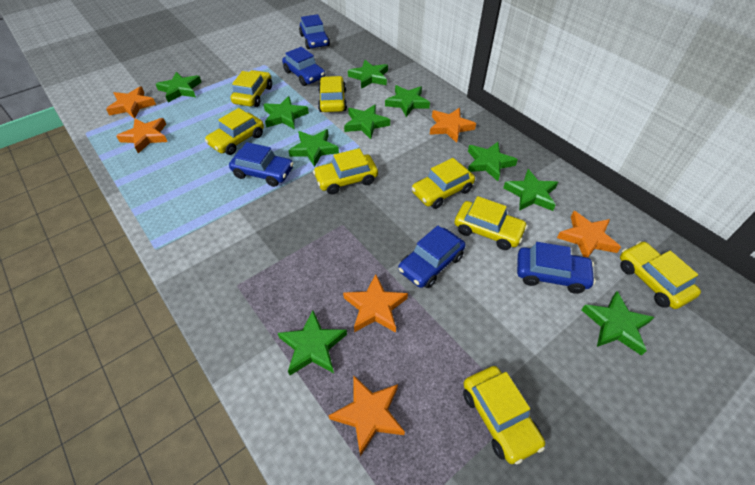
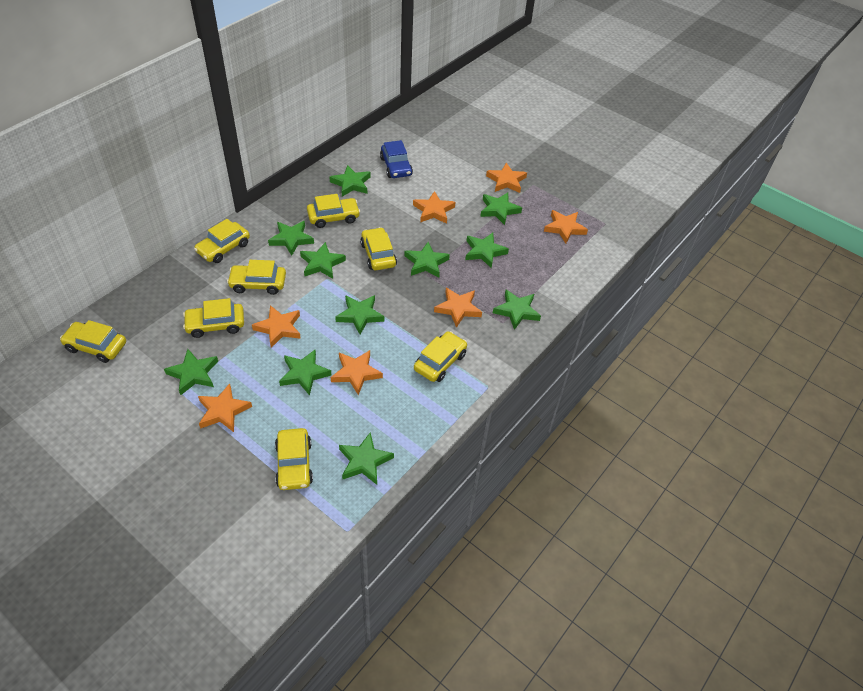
blue car: 5 -> 1
green star: 10 -> 11
orange star: 6 -> 7

